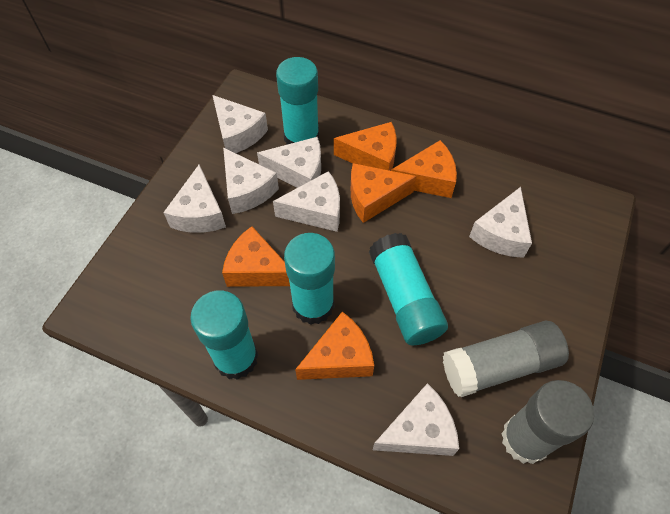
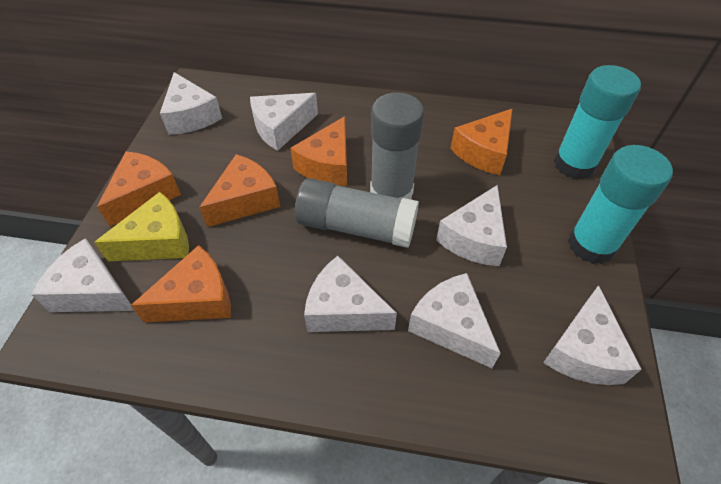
turquoise glue stick: 4 -> 2
yellow cheese: 0 -> 1

